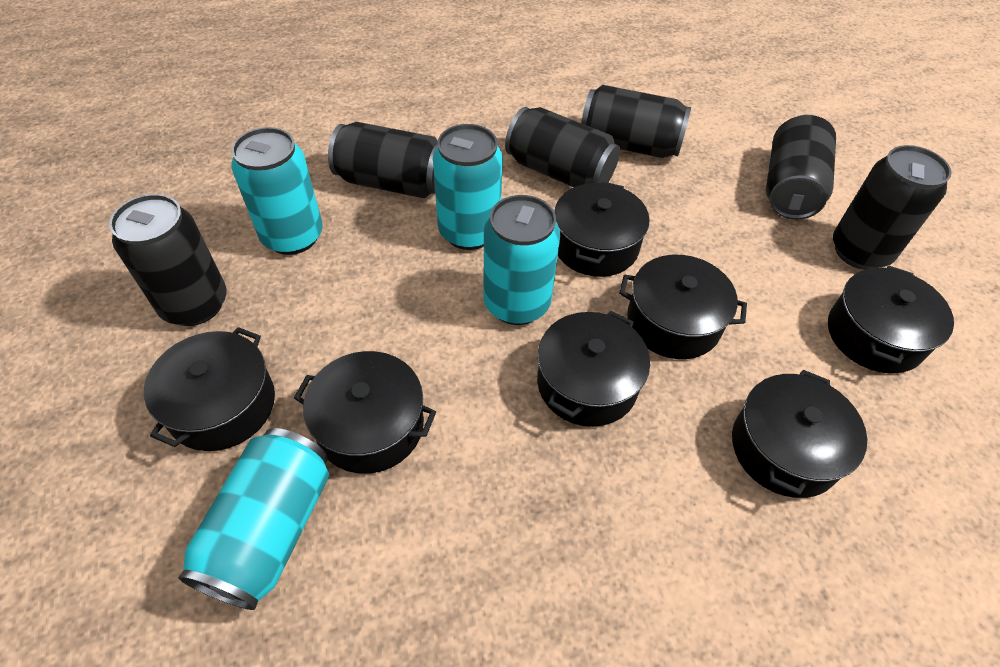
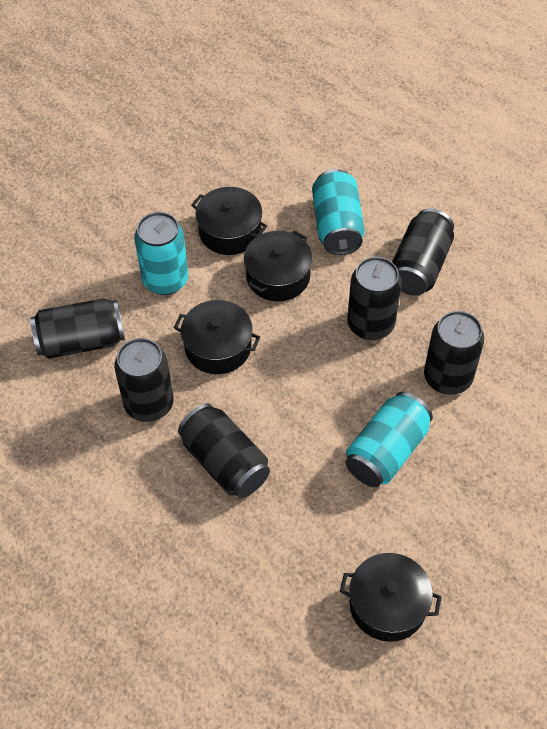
black pot: 7 -> 4
turquoise can: 4 -> 3

